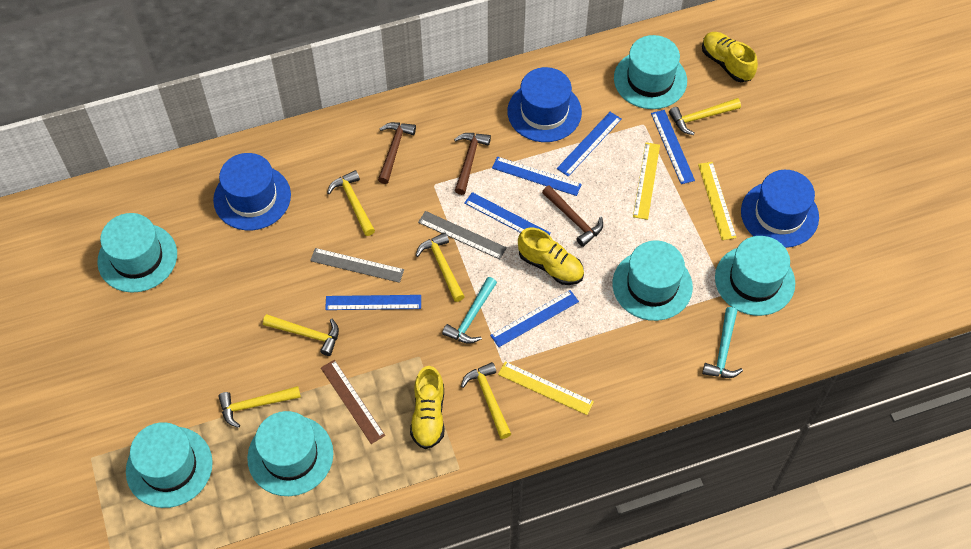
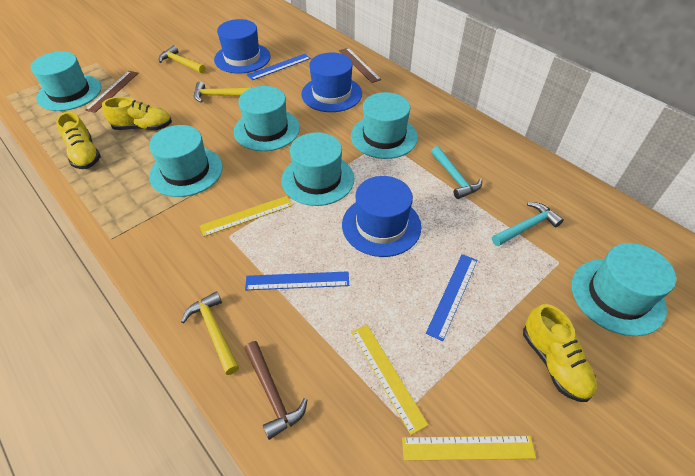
blue ruler: 6 -> 3
brown hammer: 3 -> 1
brown ruler: 1 -> 2
grey ruler: 2 -> 0
yellow hammer: 6 -> 3

